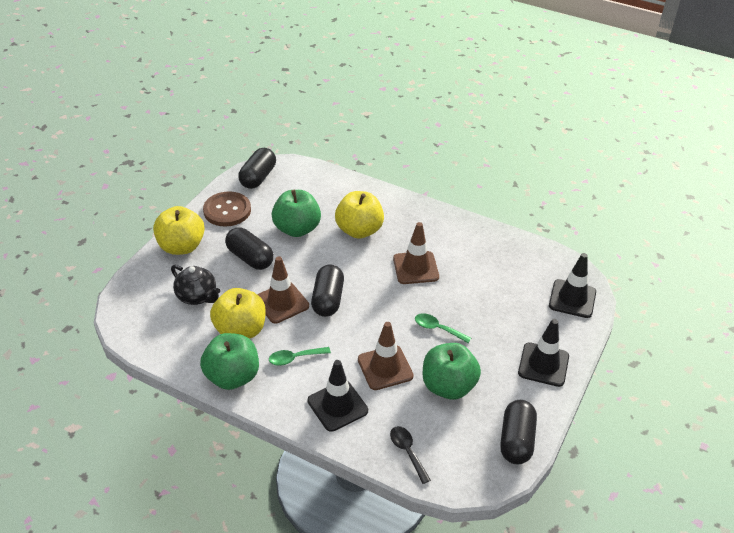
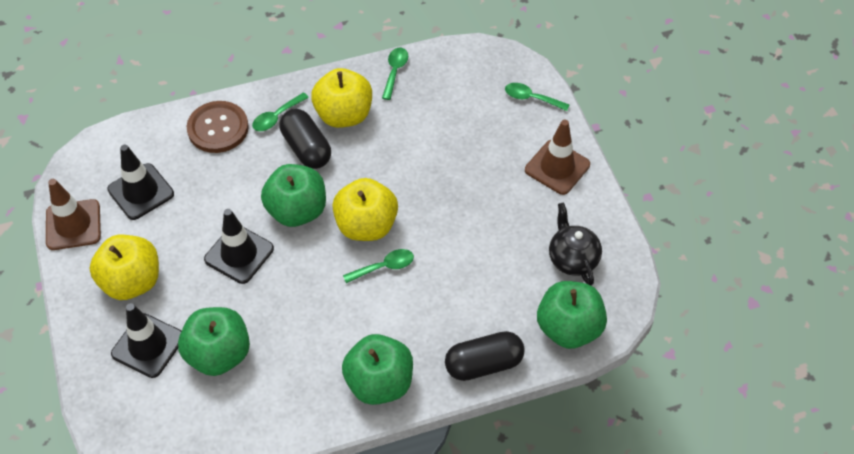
black capsule: 4 -> 2
black spoon: 1 -> 0
brown traffic cone: 3 -> 2
green apple: 3 -> 4
green spoon: 2 -> 4

